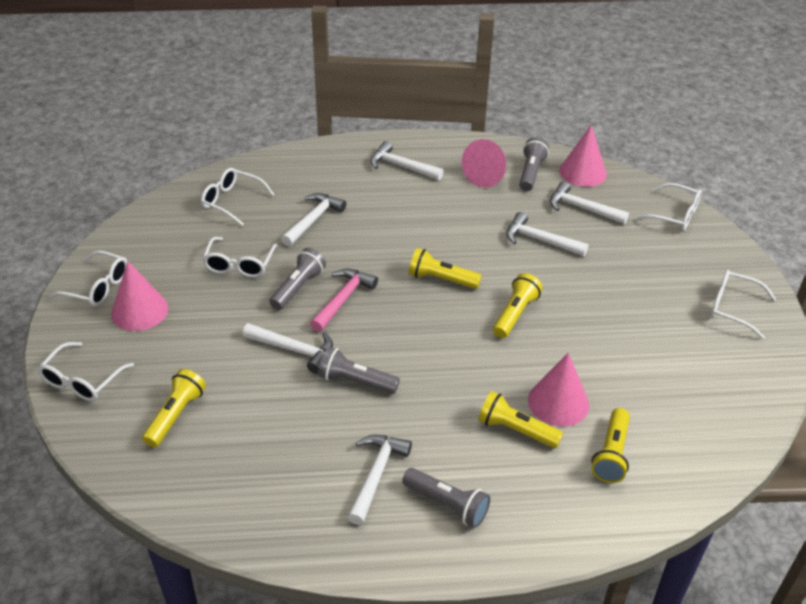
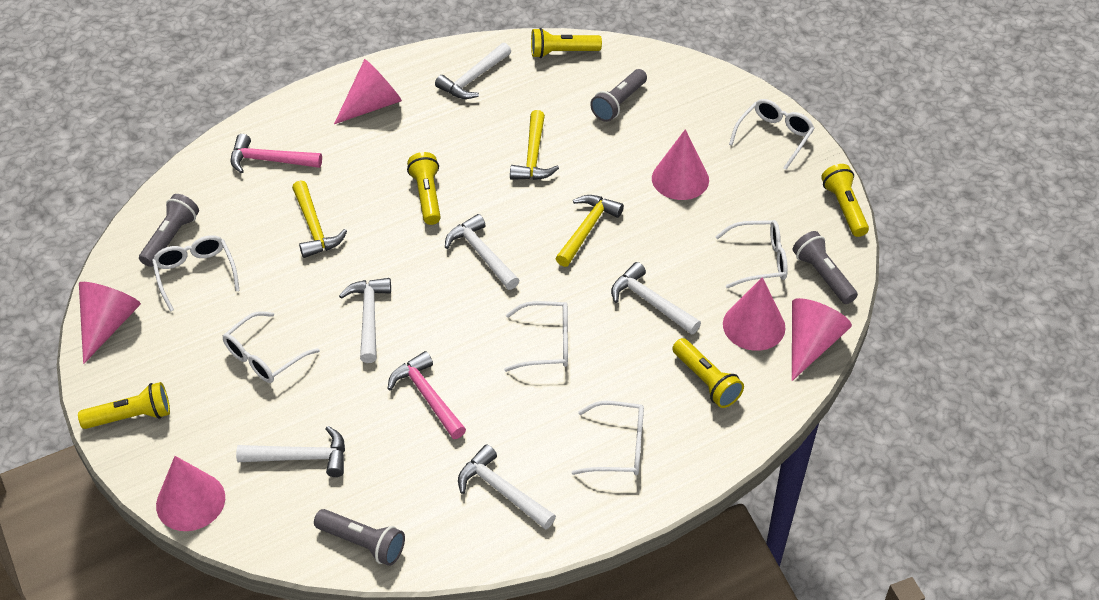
pink cone: 4 -> 6
pink hammer: 1 -> 2
yellow hammer: 0 -> 3

